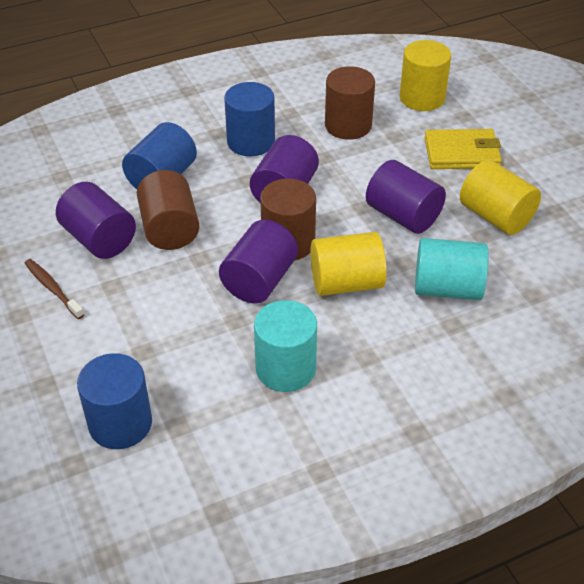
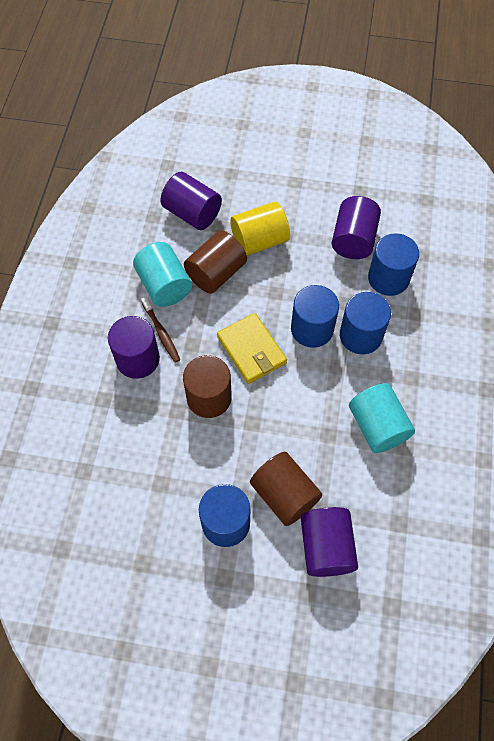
blue cylinder: 3 -> 4
yellow cylinder: 3 -> 1

